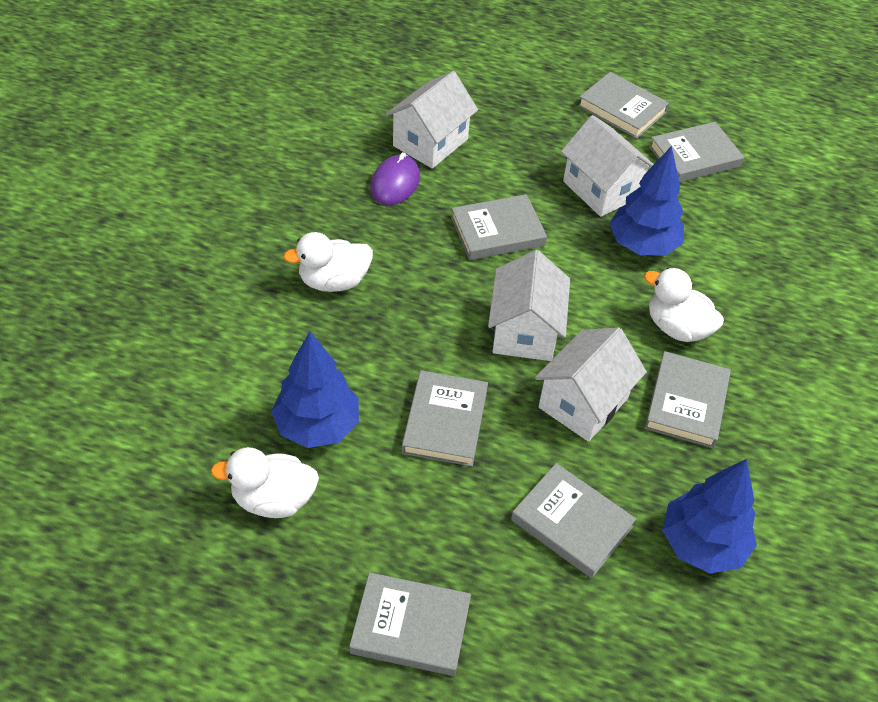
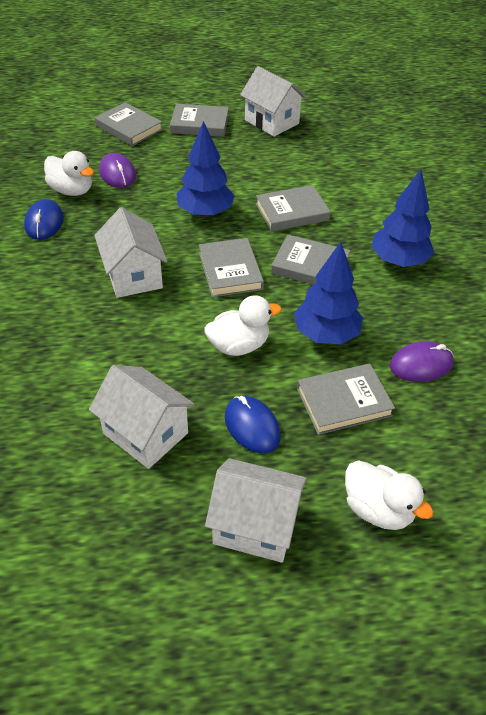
blue mouse: 0 -> 2
grey book: 7 -> 6
purple mouse: 1 -> 2

